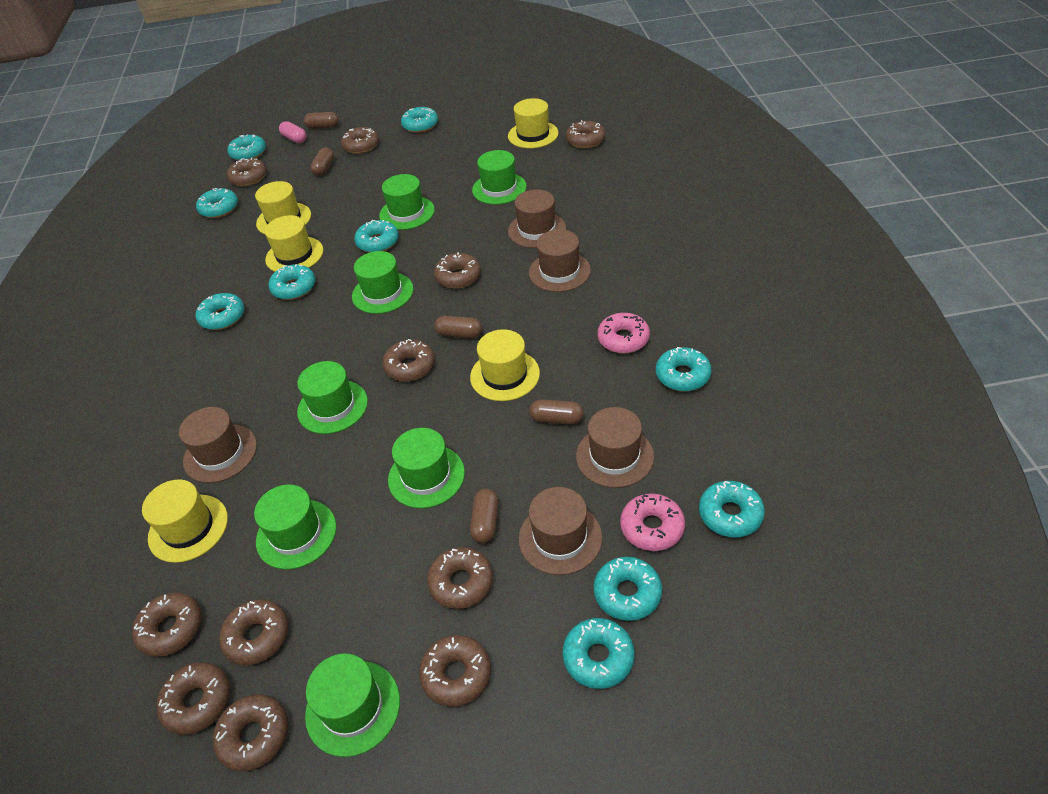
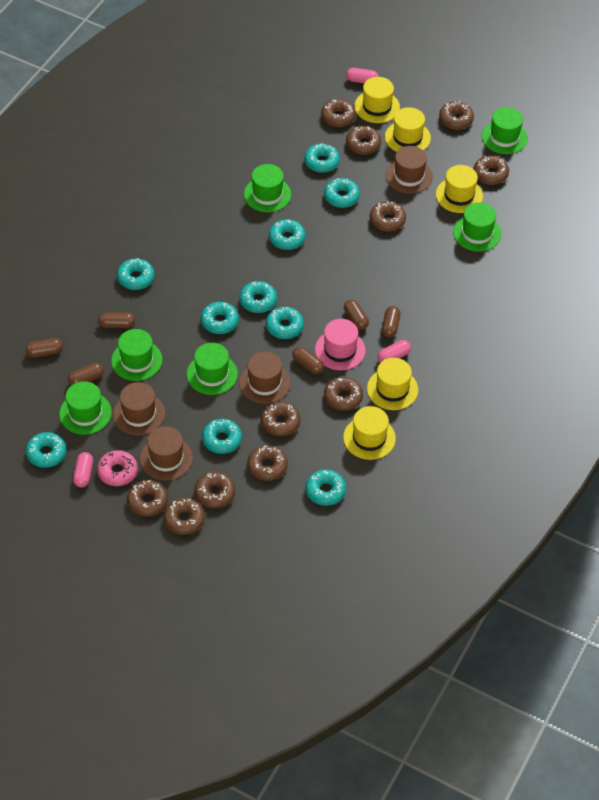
brown capsule: 5 -> 6
brown hat: 5 -> 4
green hat: 7 -> 6
pink capsule: 1 -> 3
pink donut: 2 -> 1
pink hat: 0 -> 1

